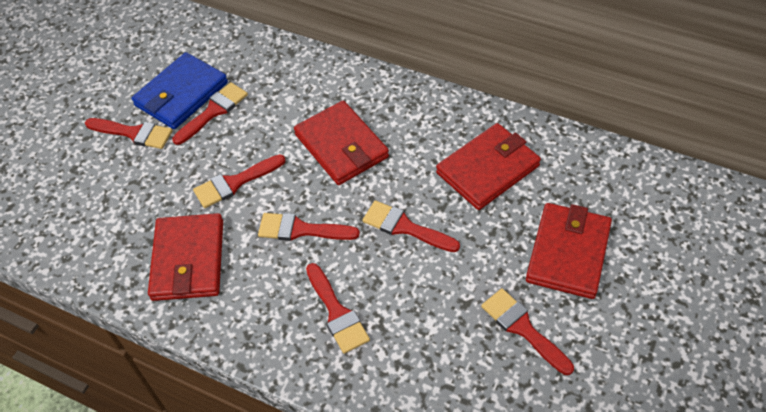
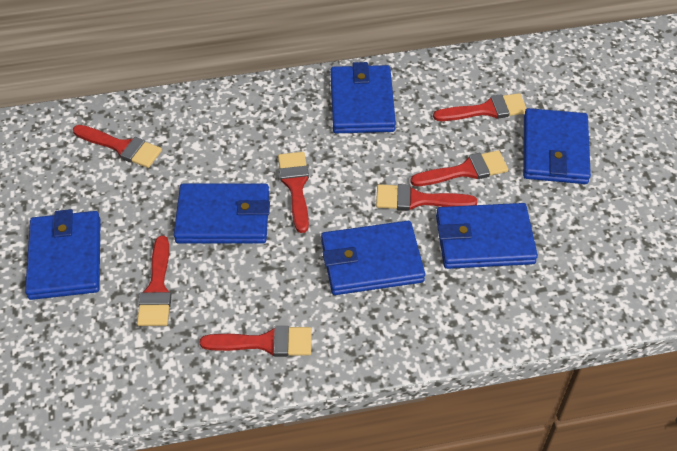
blue wallet: 1 -> 6
red wallet: 4 -> 0

